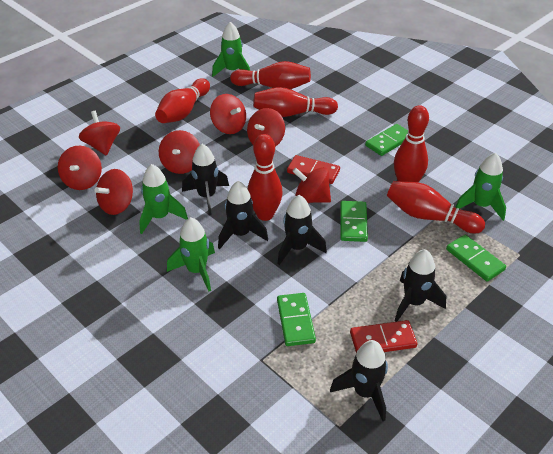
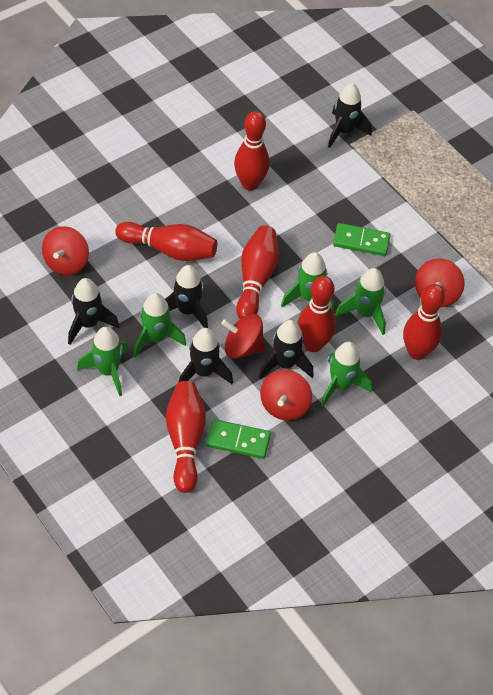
green domino: 4 -> 2
green rocket: 4 -> 5
red domino: 2 -> 0
red spinning top: 7 -> 4

